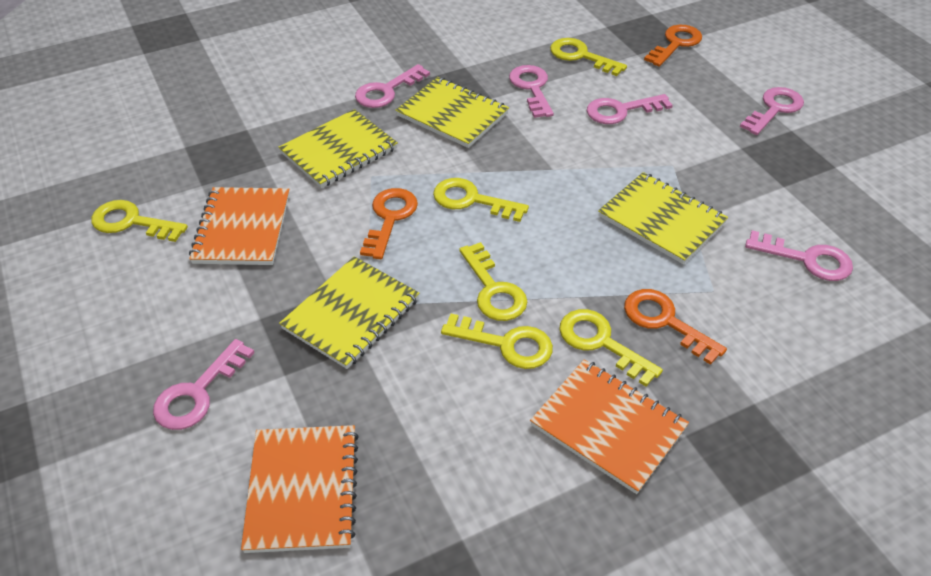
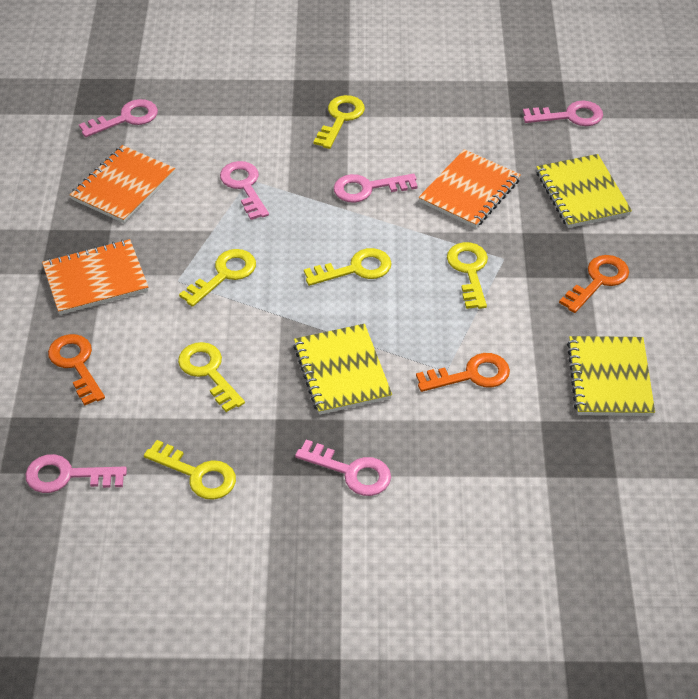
yellow notebook: 4 -> 3

